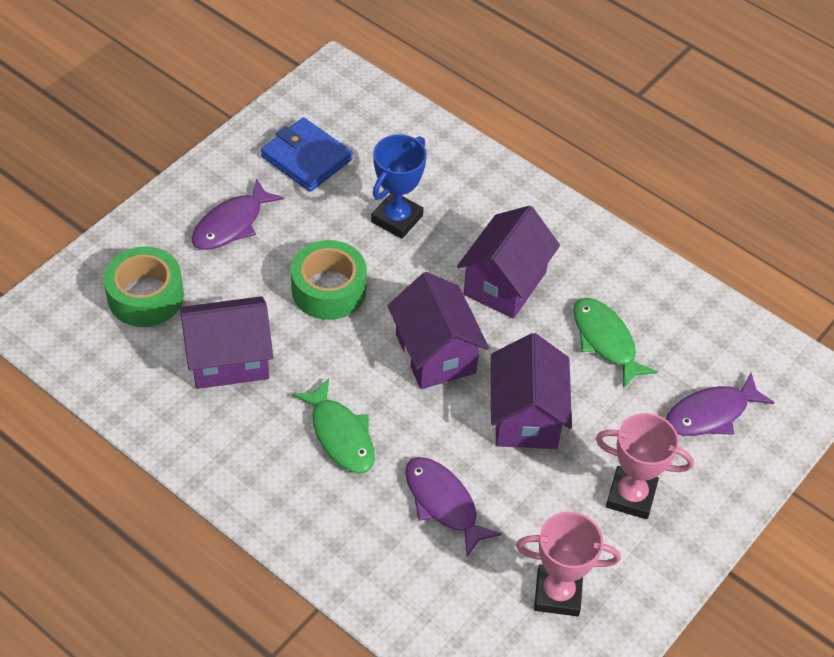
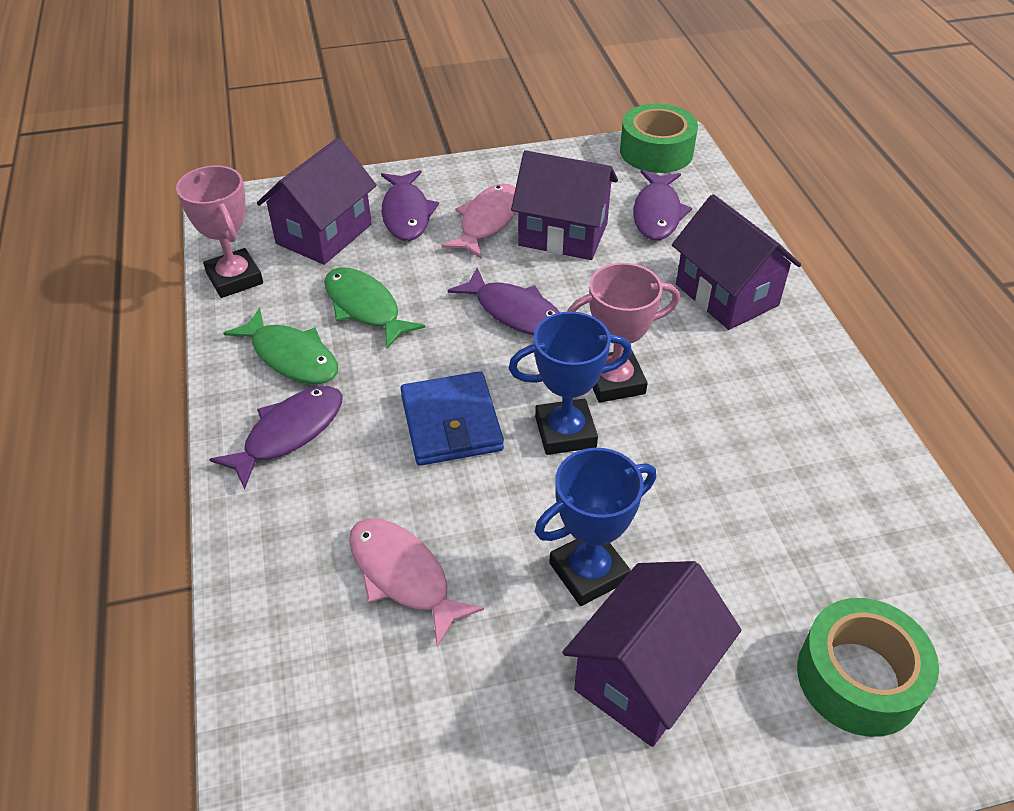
blue trophy: 1 -> 2
pink fish: 0 -> 2
purple fish: 3 -> 4

